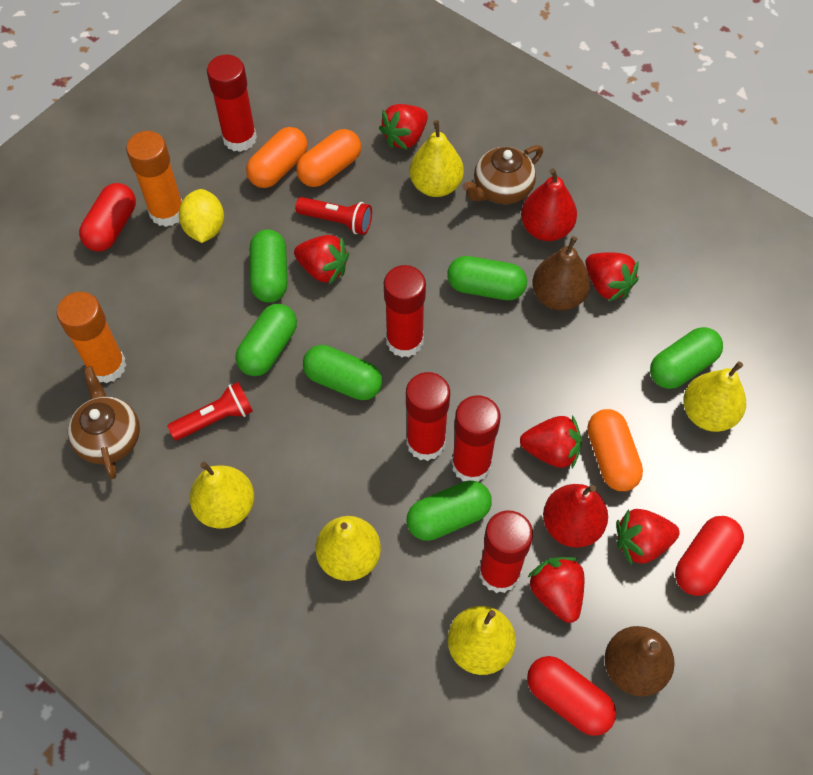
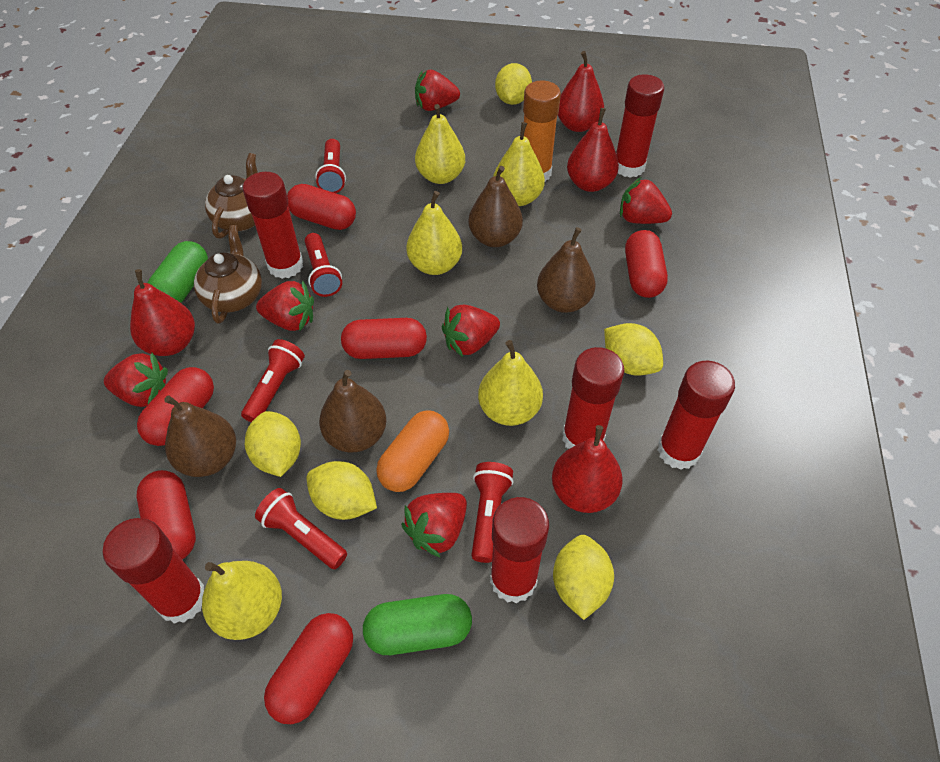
brown pear: 2 -> 4
green capsule: 6 -> 2
orange capsule: 3 -> 1
orange glue stick: 2 -> 1
red capsule: 3 -> 6
red flashlight: 2 -> 5
red glue stick: 5 -> 6
red pear: 2 -> 4
yellow lemon: 1 -> 5

